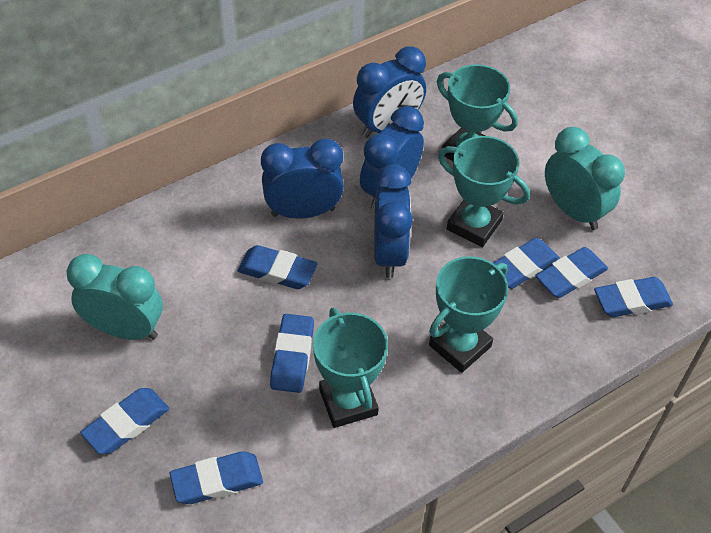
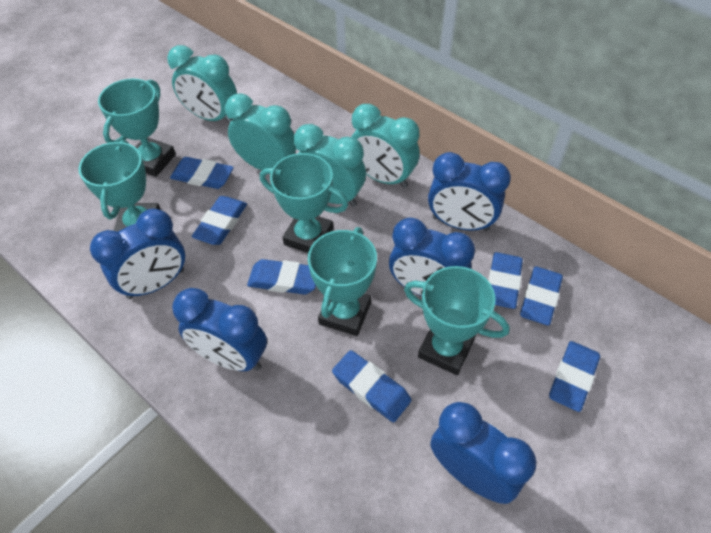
blue clock: 4 -> 5
turquoise clock: 2 -> 4
turquoise trophy: 4 -> 5

